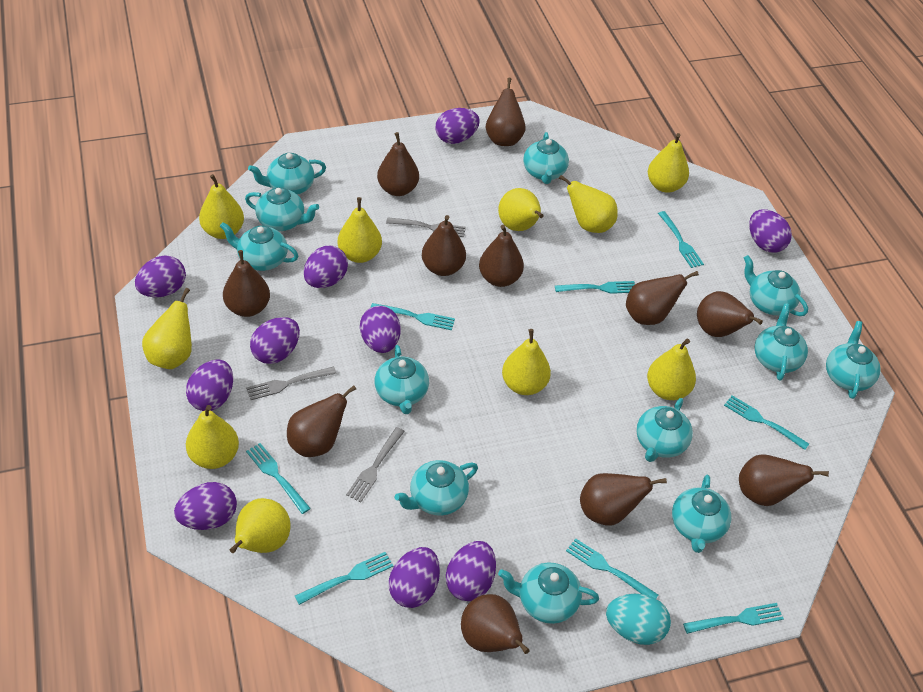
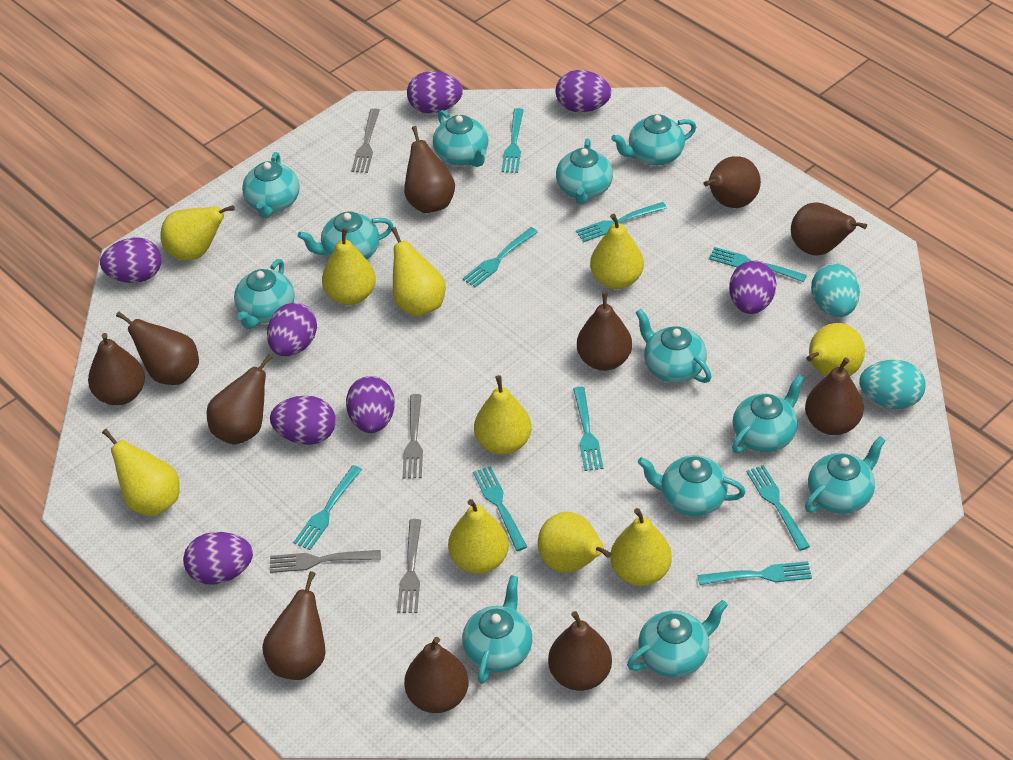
grey fork: 3 -> 4
purple egg: 10 -> 8
turquoise egg: 1 -> 2
turquoise fork: 8 -> 9

